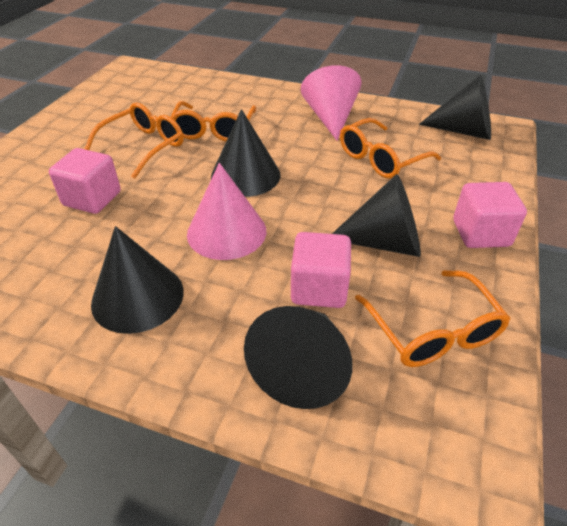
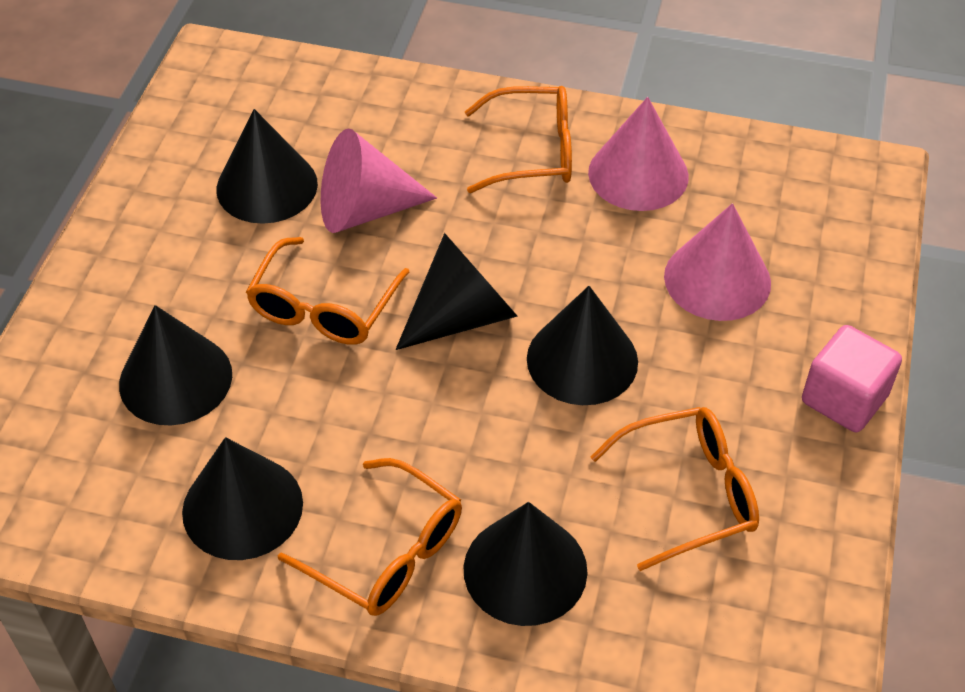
black cone: 5 -> 6
pink cone: 2 -> 3
pink cube: 3 -> 1

